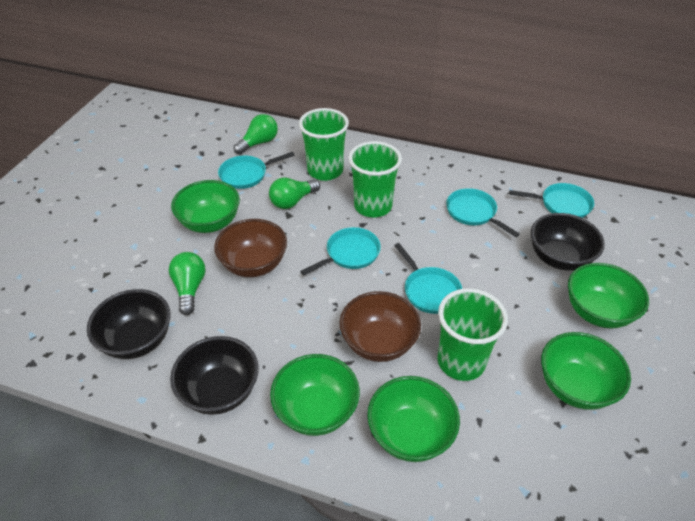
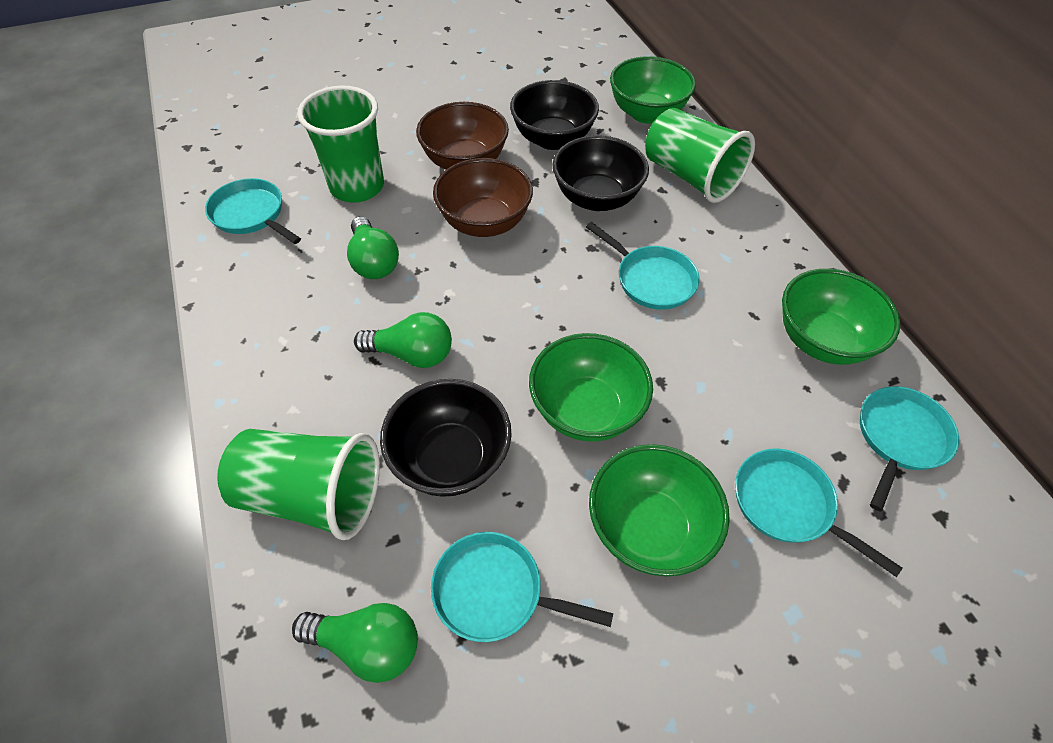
green bowl: 5 -> 4

